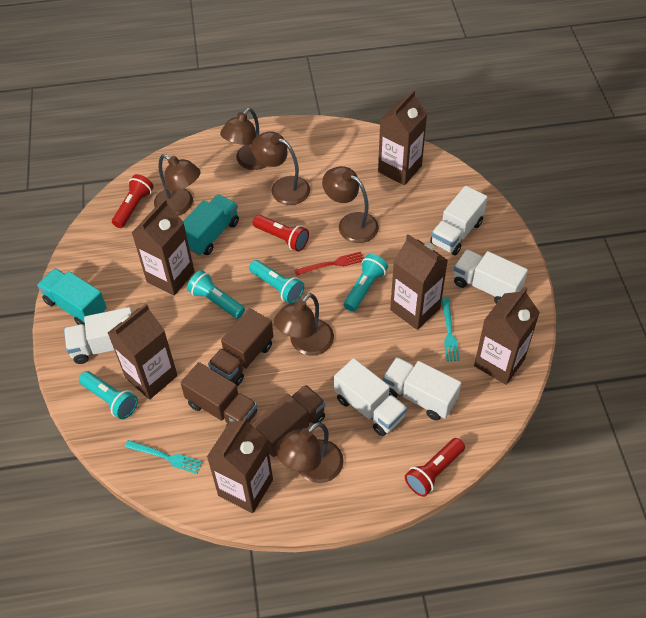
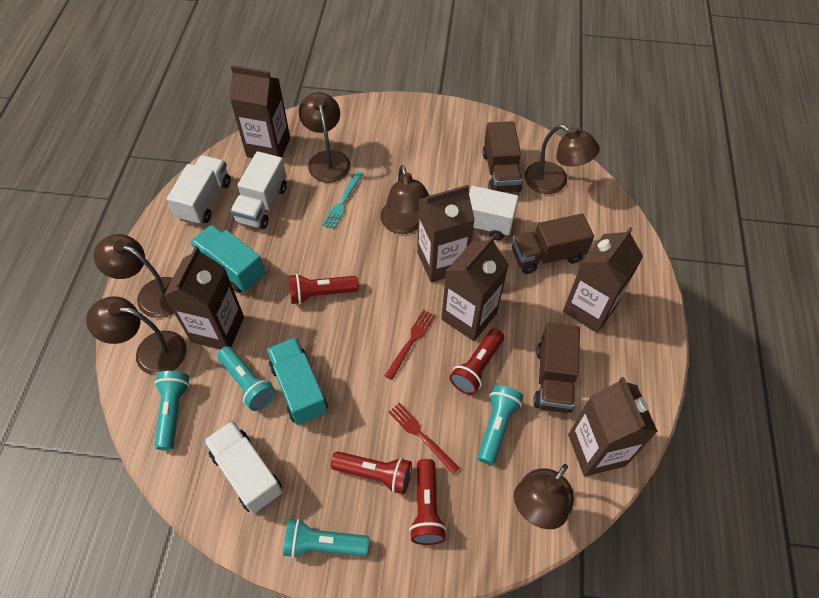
red flashlight: 3 -> 4
red fork: 1 -> 2
turquoise fork: 2 -> 1
white truck: 5 -> 4

